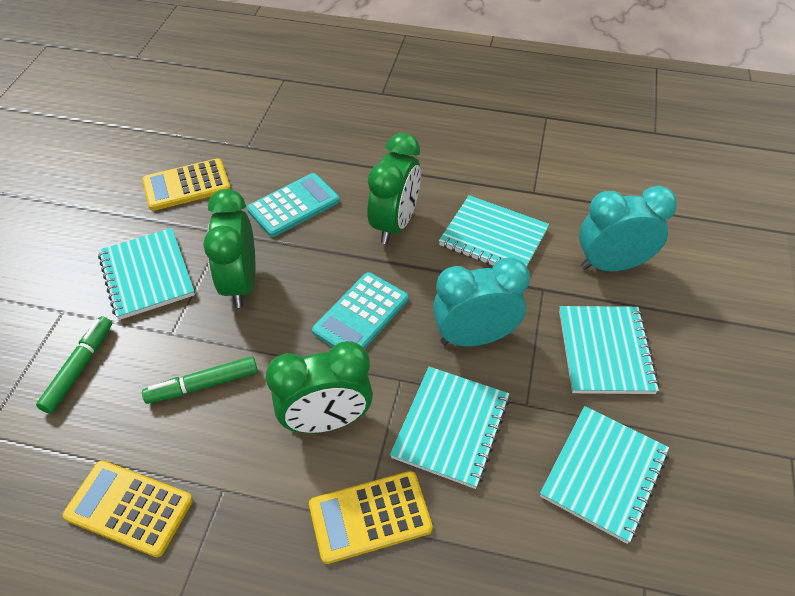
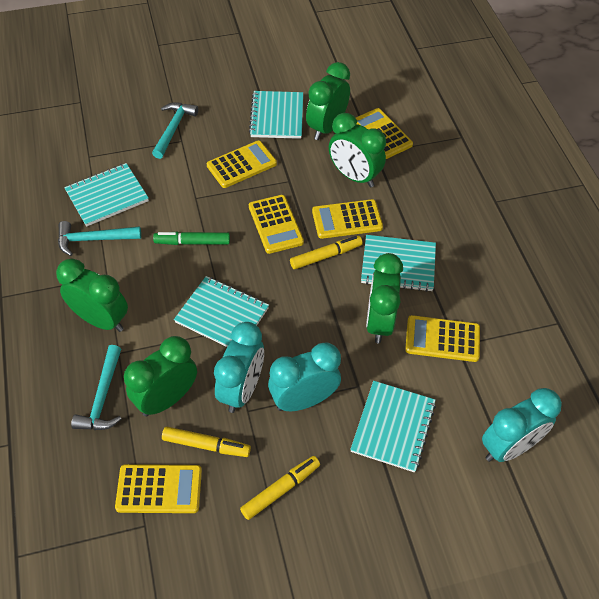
green clock: 3 -> 5
green marker: 2 -> 1
turquoise calculator: 2 -> 0
turquoise clock: 2 -> 3
turquoise hammer: 0 -> 3
yellow calculator: 3 -> 6
yellow marker: 0 -> 3

